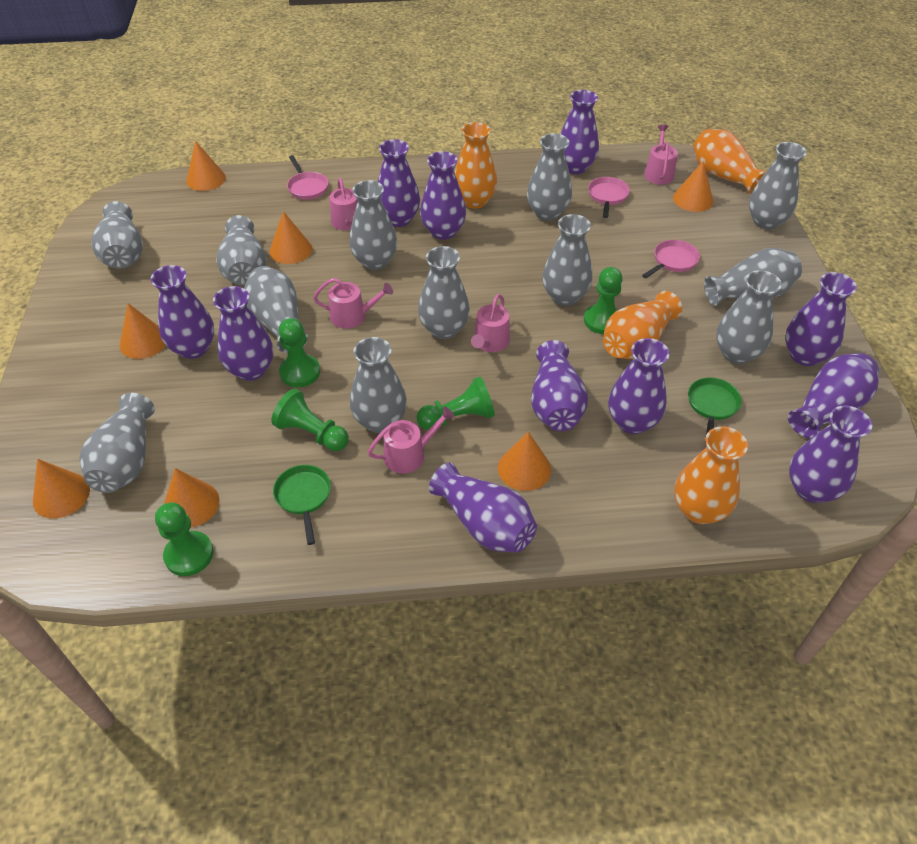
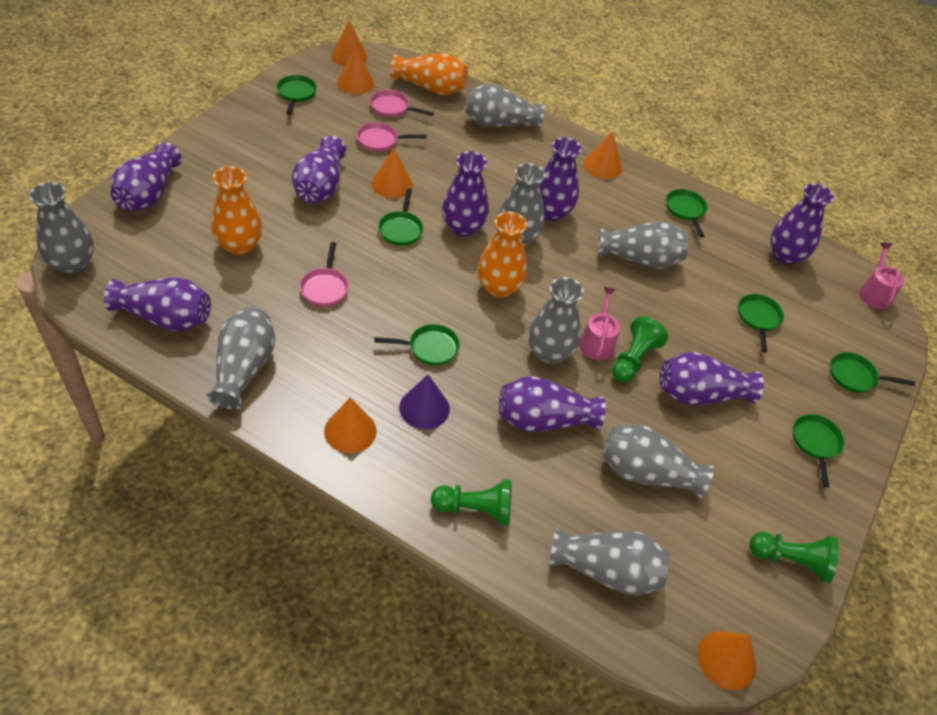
green pan: 2 -> 7
green pawn: 5 -> 3
grey vase: 12 -> 8
orange cone: 7 -> 6
orange vase: 4 -> 3
pink watering can: 5 -> 2
purple cone: 0 -> 1
purple vase: 11 -> 8

